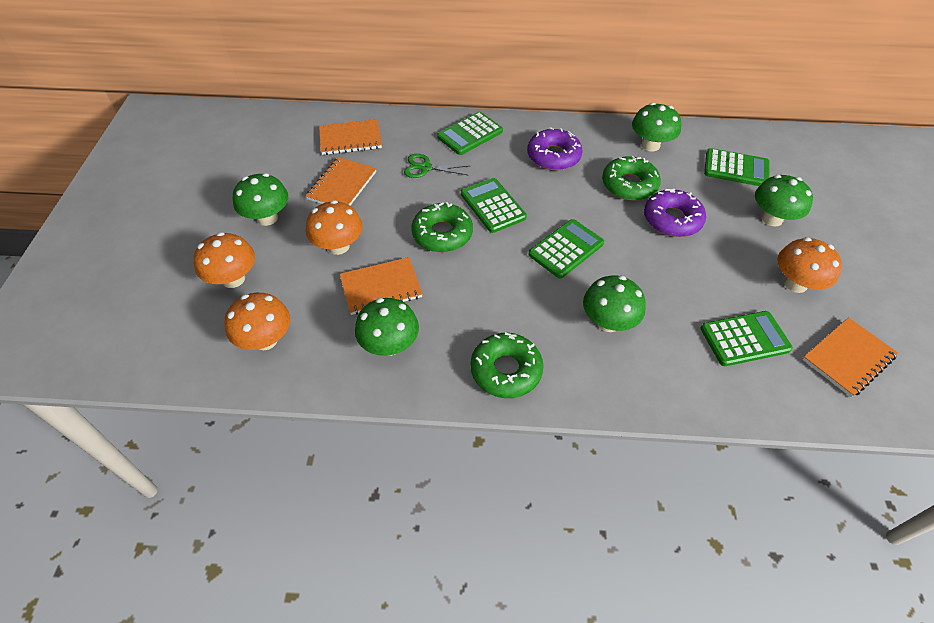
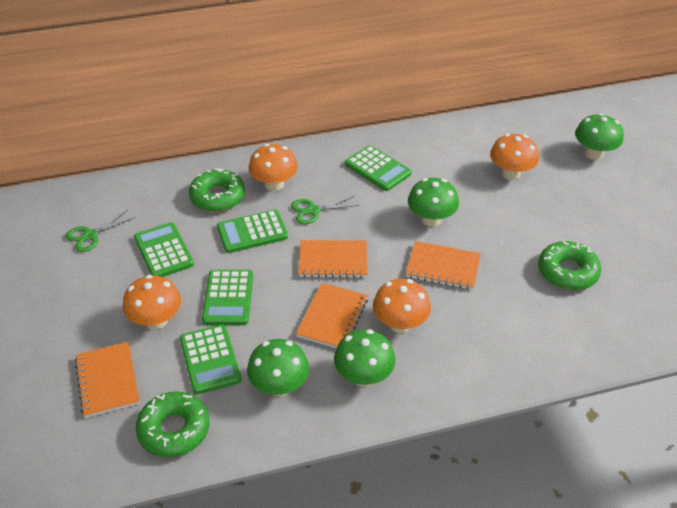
green mushroom: 5 -> 4
green scissors: 1 -> 2
purple donut: 2 -> 0

